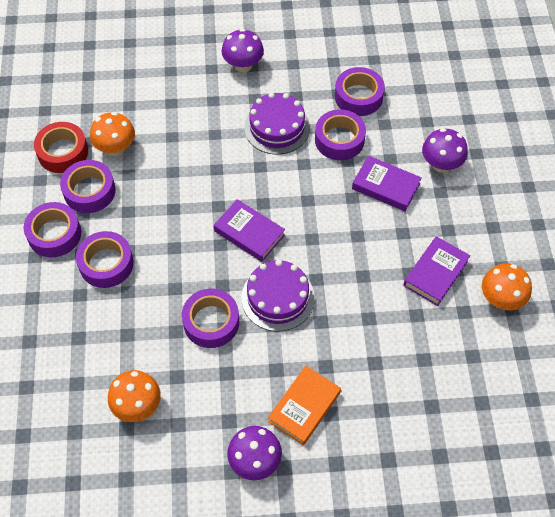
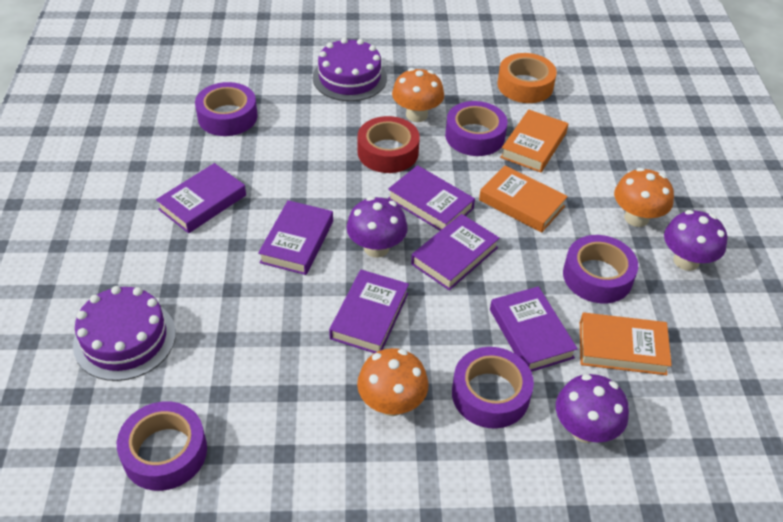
orange book: 1 -> 3
orange tape: 0 -> 1
purple book: 3 -> 6
purple tape: 6 -> 5

